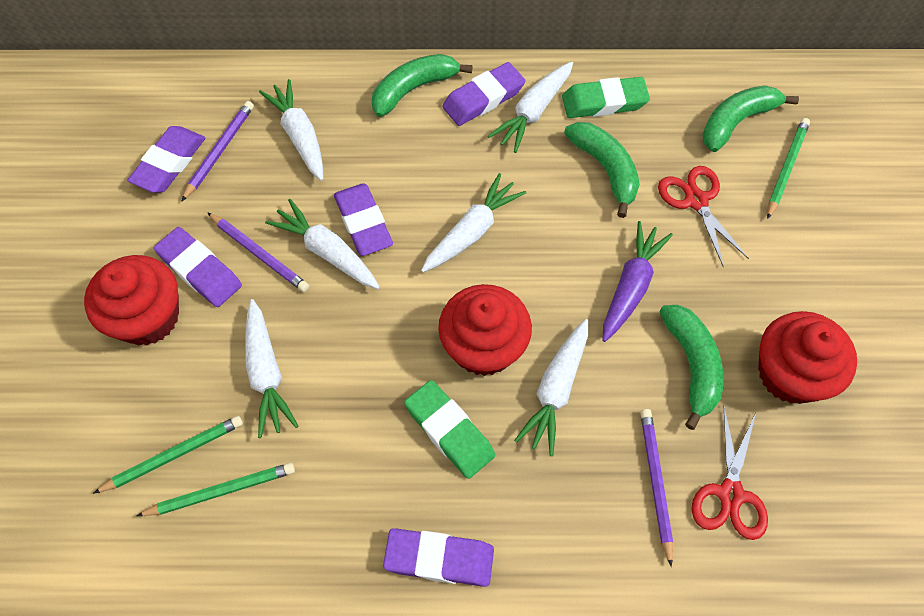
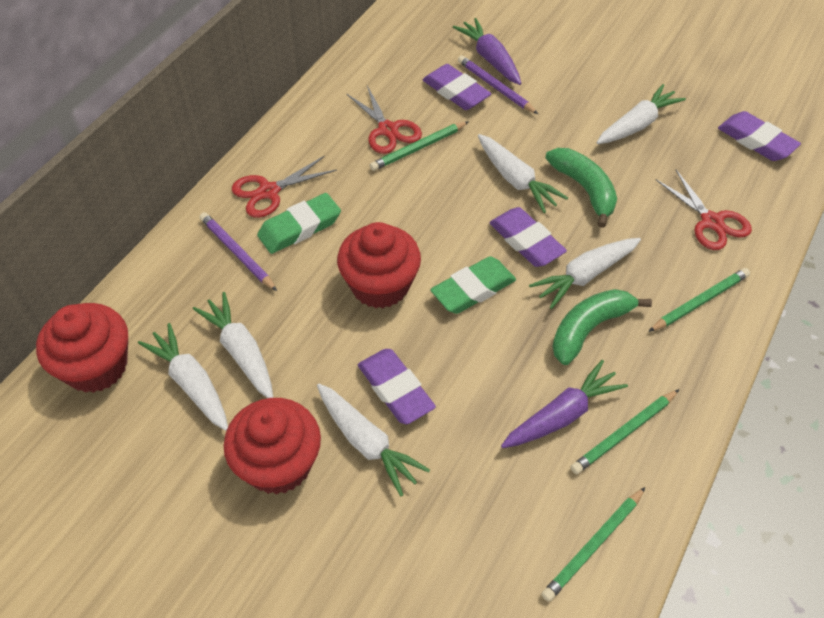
green banana: 4 -> 2
green pencil: 3 -> 4
purple carrot: 1 -> 2
purple eraser: 5 -> 4
purple pencil: 3 -> 2
red scissors: 2 -> 3

